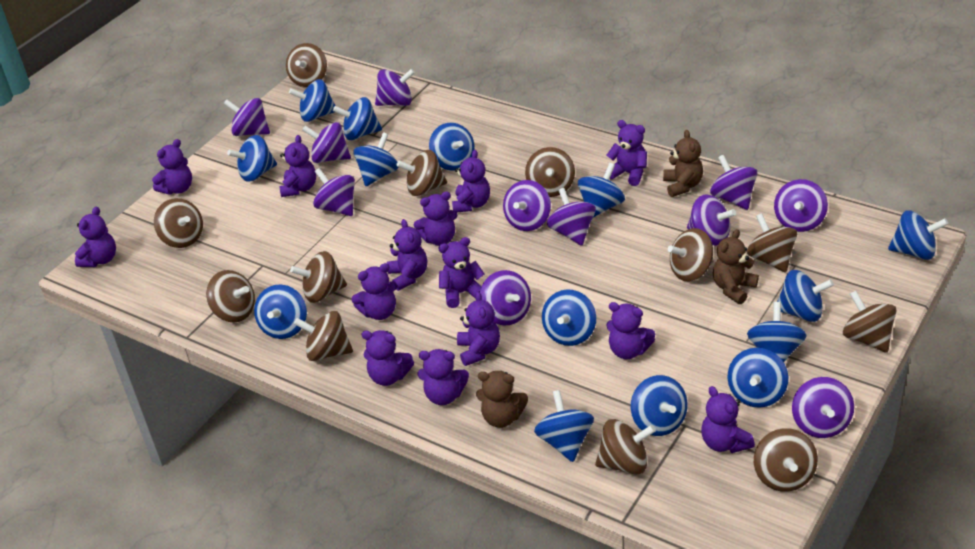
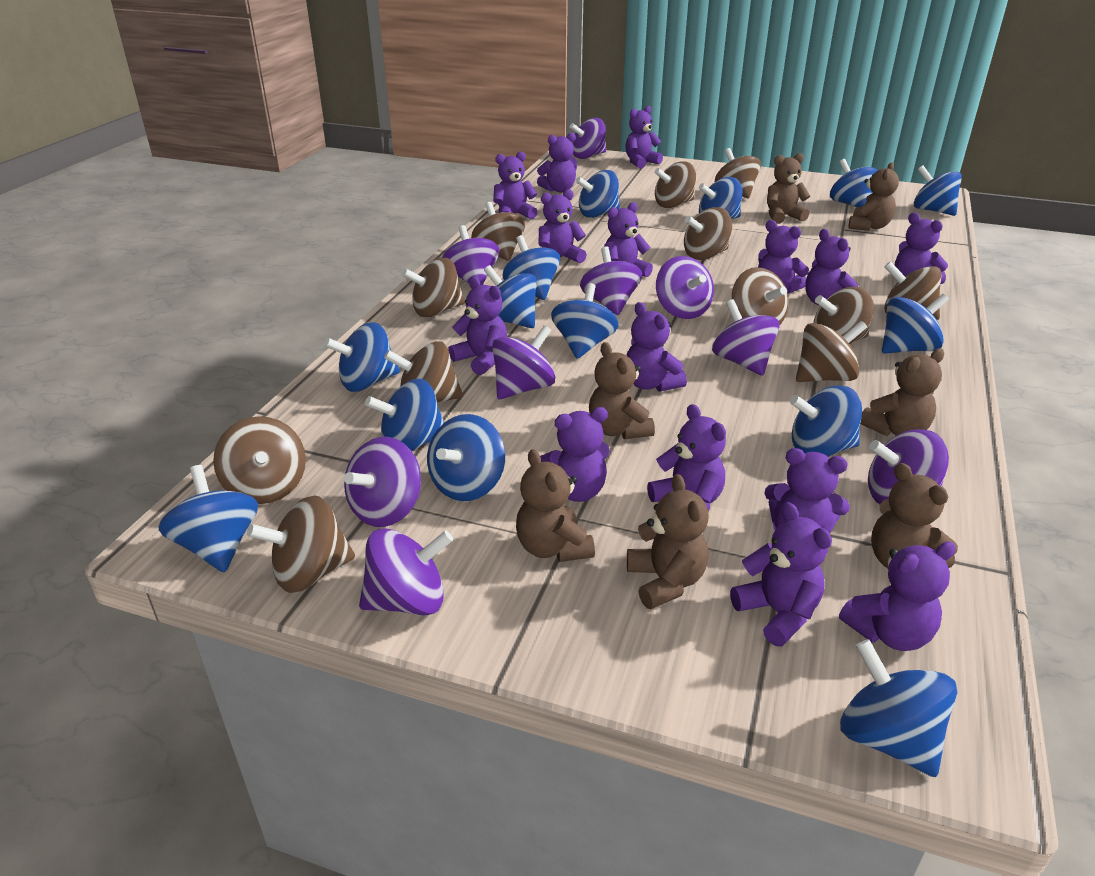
brown teddy bear: 3 -> 7
purple spinning top: 11 -> 9
purple teddy bear: 14 -> 15

